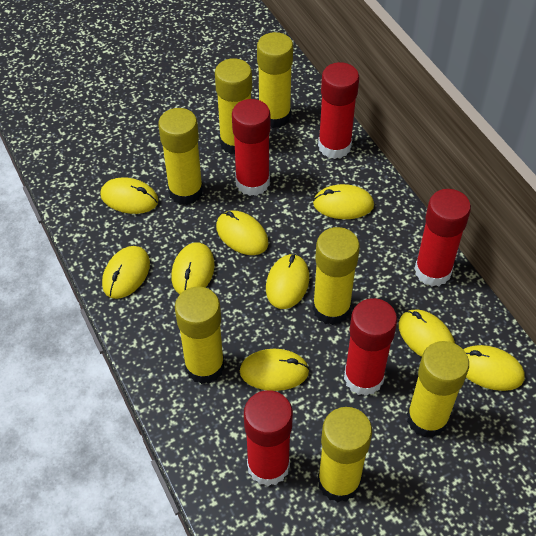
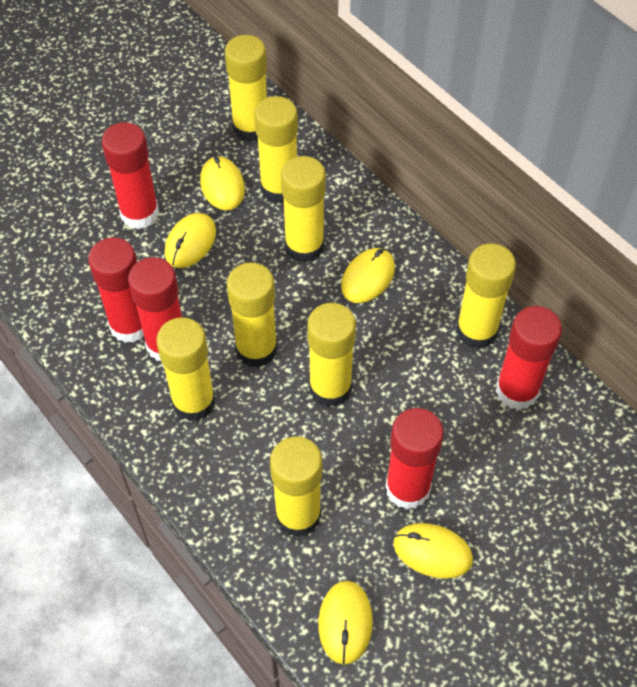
yellow glue stick: 7 -> 8
yellow mouse: 9 -> 5

